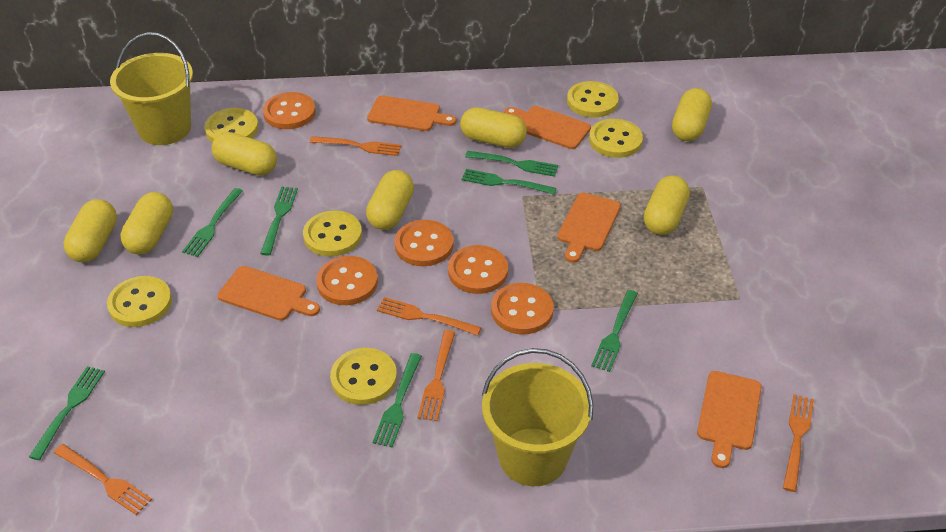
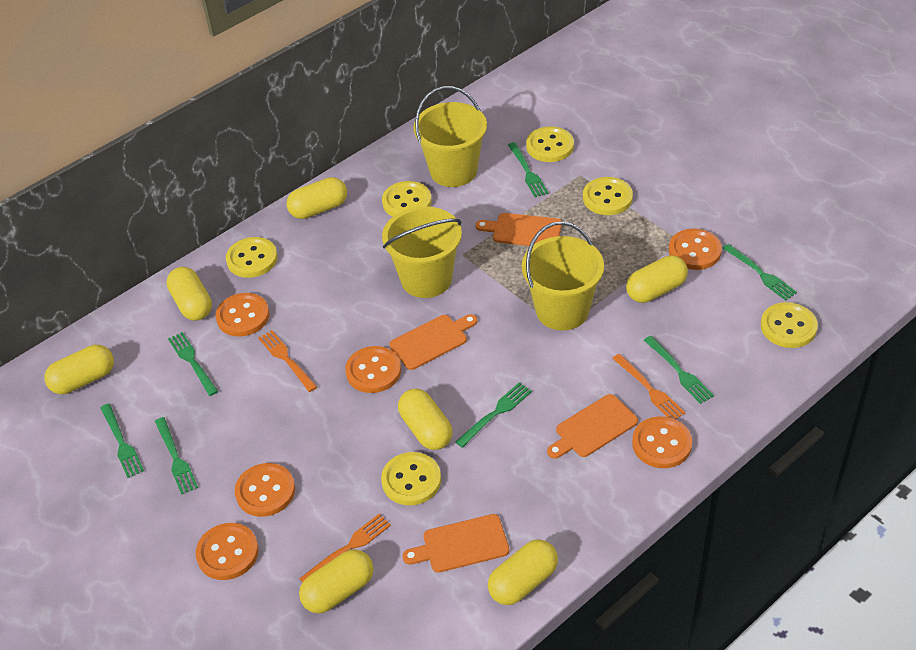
orange button: 5 -> 6
orange cutting board: 5 -> 4
orange fork: 5 -> 3
yellow bucket: 2 -> 3

